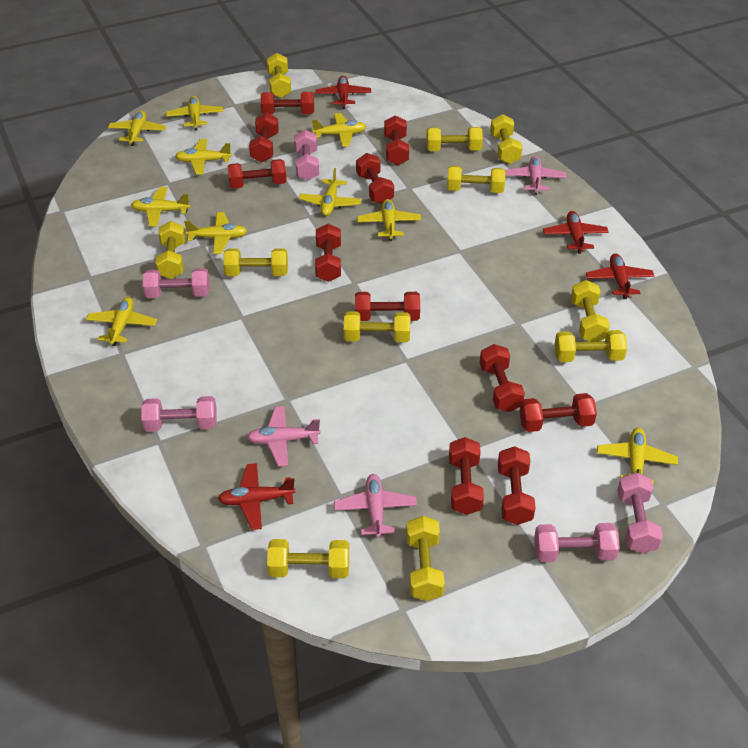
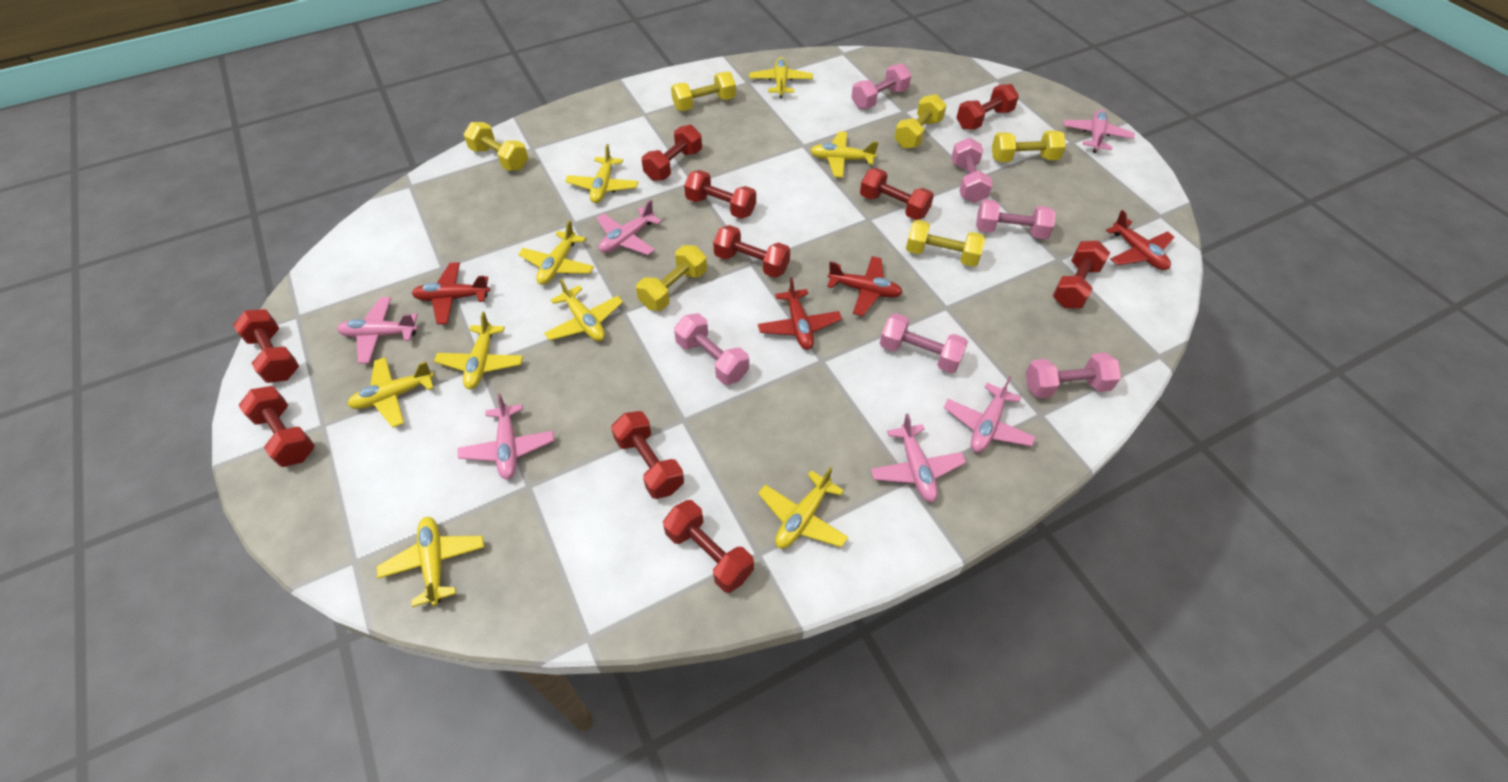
pink dumbbell: 5 -> 6
pink plane: 3 -> 6
red dumbbell: 11 -> 10
yellow dumbbell: 11 -> 6
yellow plane: 10 -> 9

